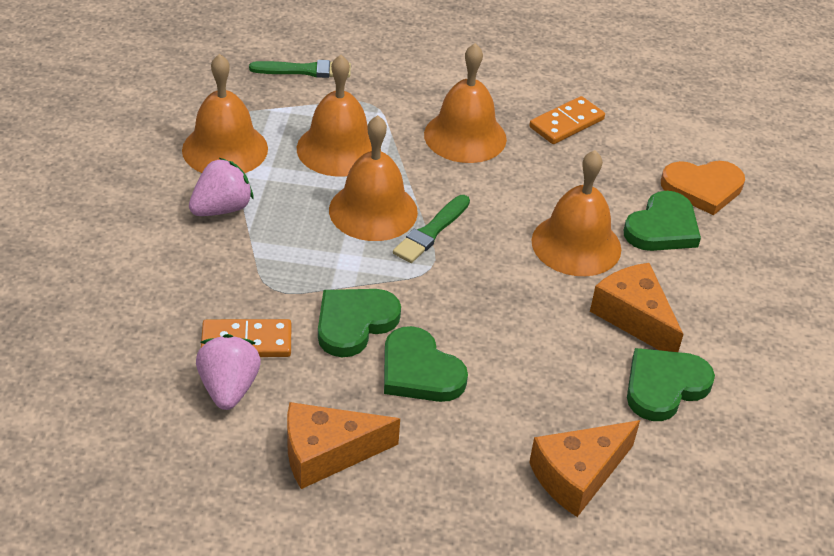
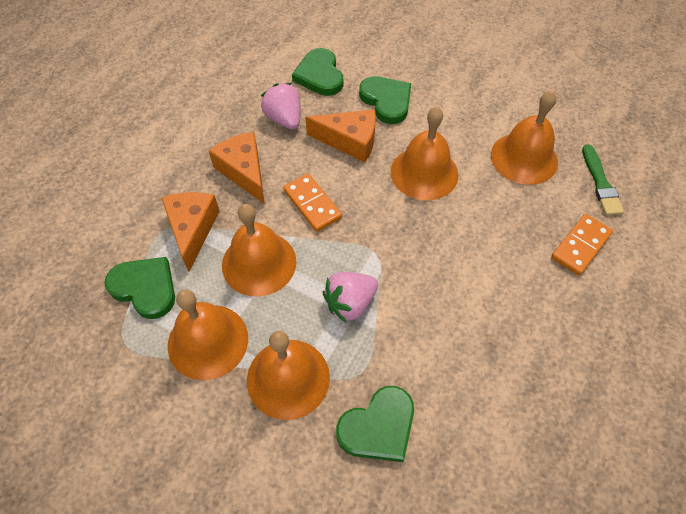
green brush: 2 -> 1
orange heart: 1 -> 0

